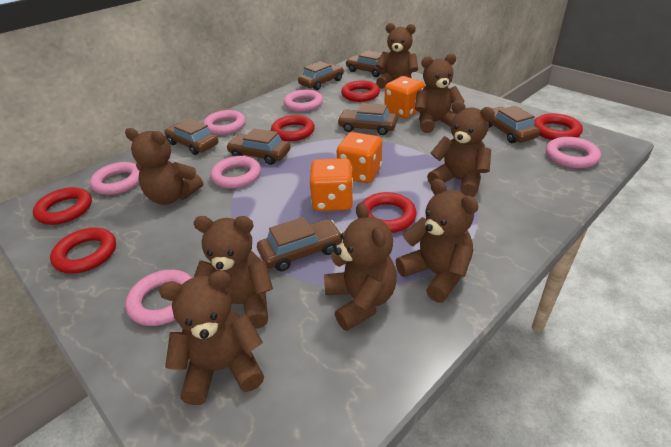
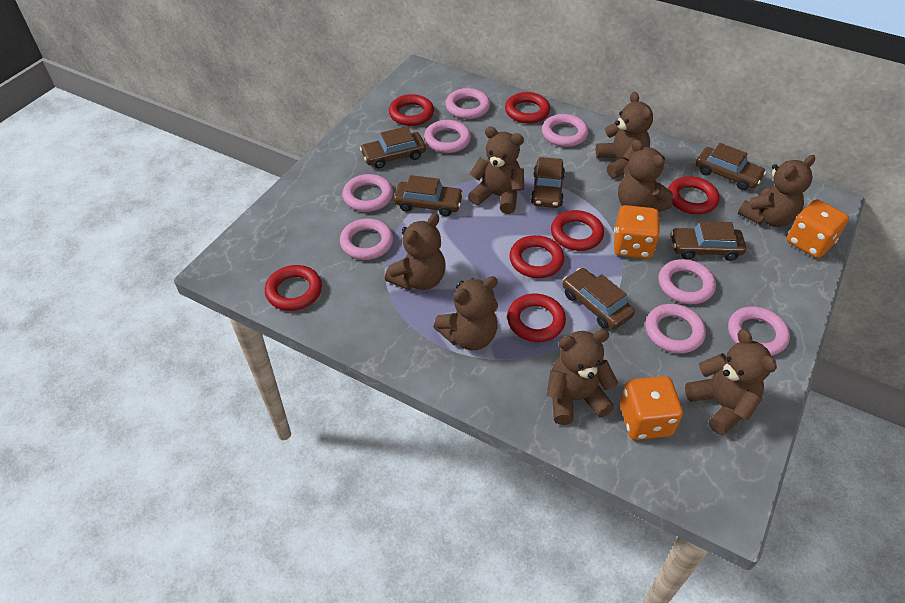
brown car: 7 -> 6
pink ring: 6 -> 8
red ring: 6 -> 7

